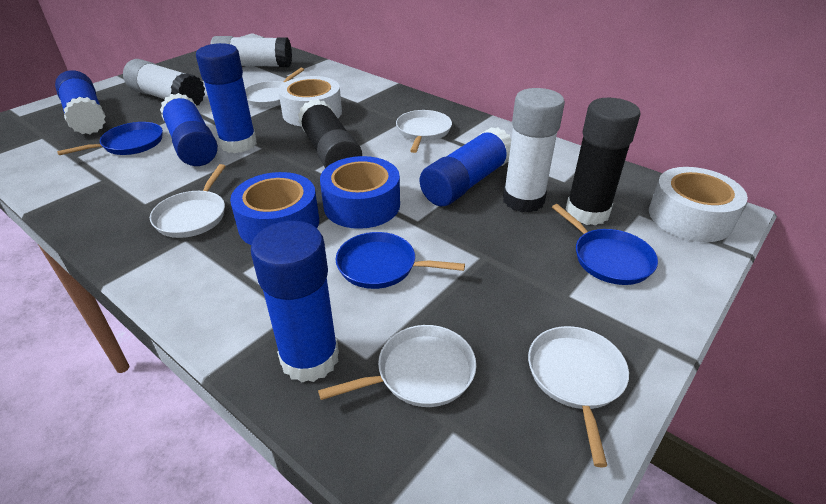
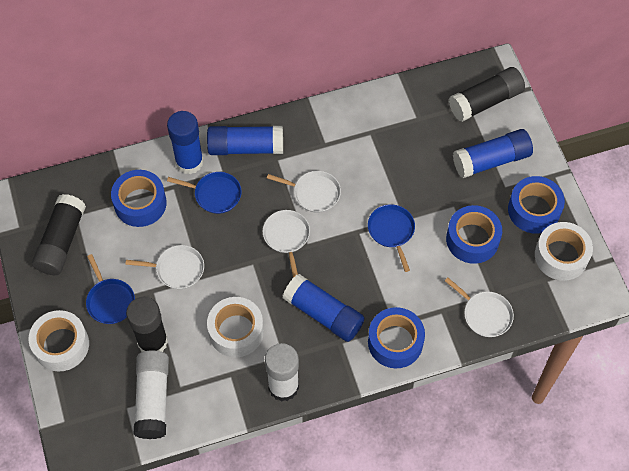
black glue stick: 2 -> 3
blue glue stick: 5 -> 4
blue tape: 2 -> 4
white glue stick: 3 -> 2
white pan: 5 -> 4
white tape: 2 -> 3

